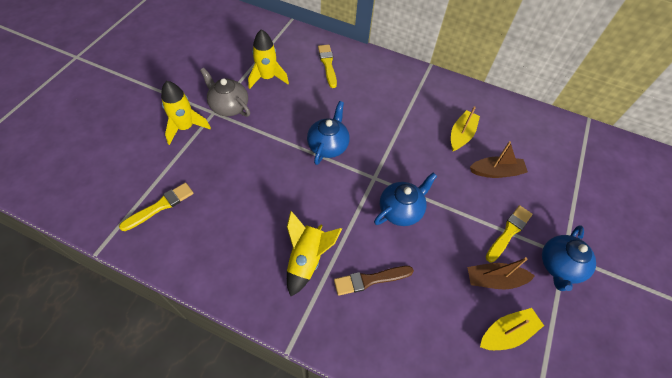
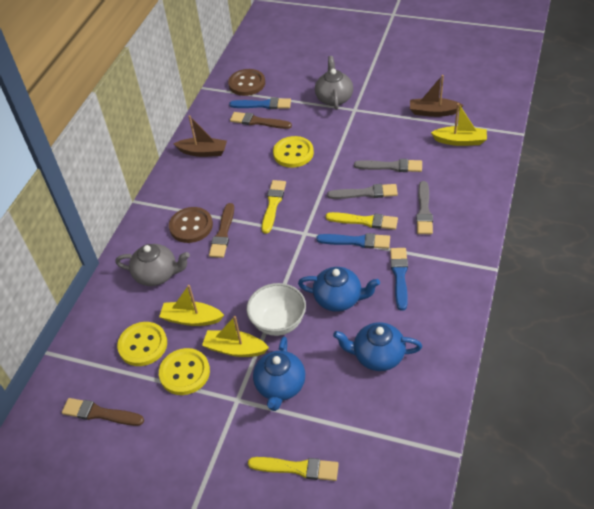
blue brush: 0 -> 3
brown brush: 1 -> 3
brown button: 0 -> 2
grey brush: 0 -> 3
grey teapot: 1 -> 2
white bowl: 0 -> 1
yellow boat: 2 -> 3
yellow button: 0 -> 3
yellow rocket: 3 -> 0

